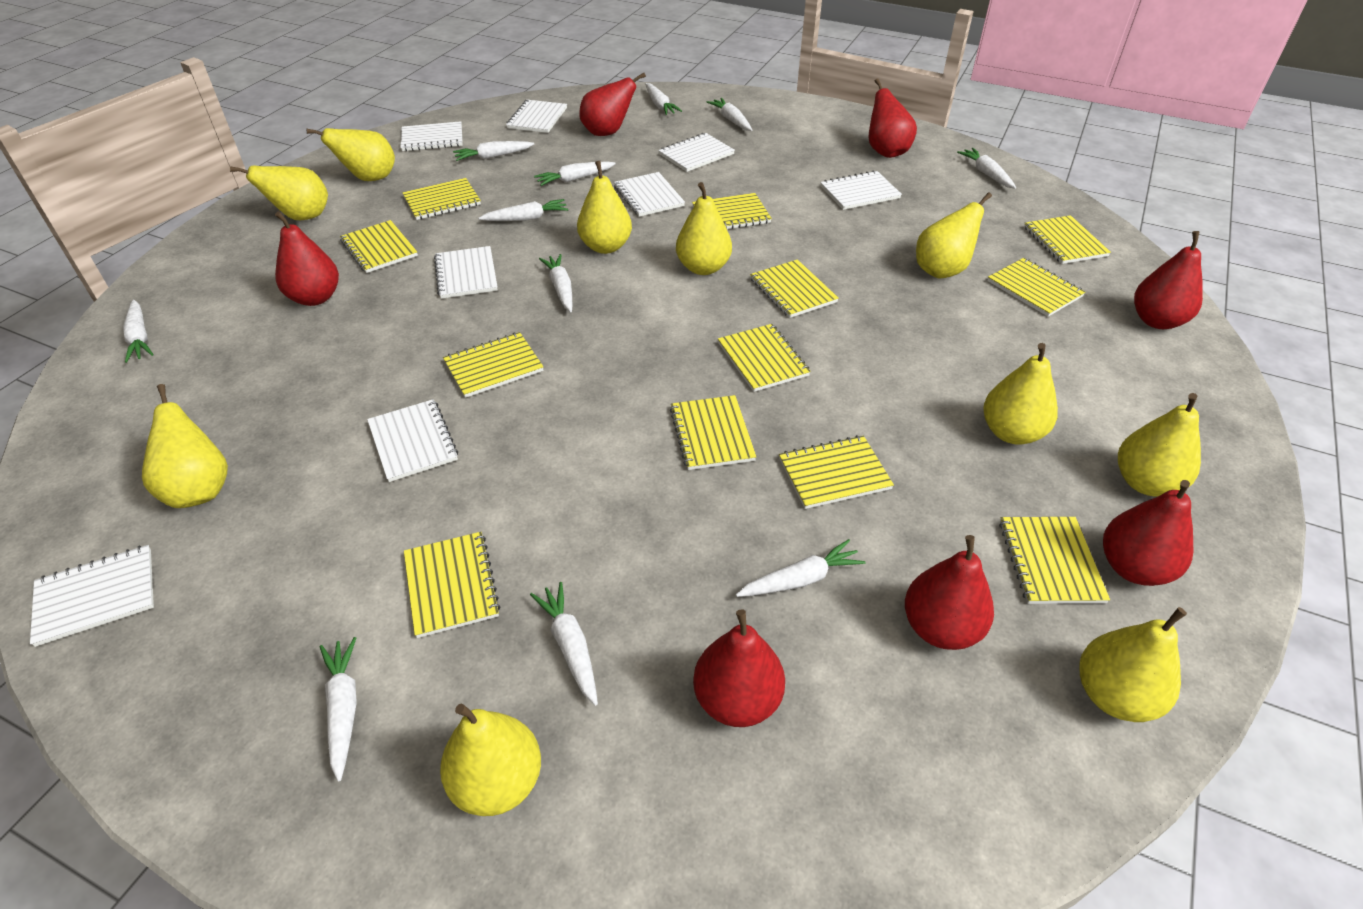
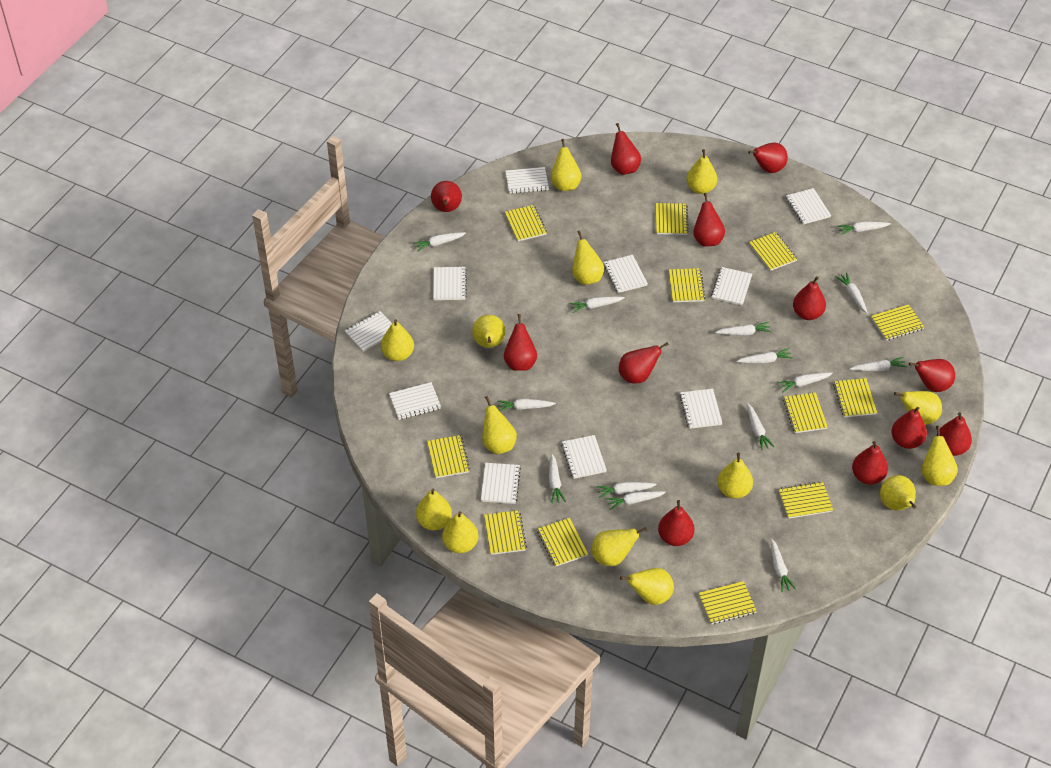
red pear: 7 -> 12
white carrot: 11 -> 14
white notebook: 8 -> 10
yellow pear: 10 -> 14

